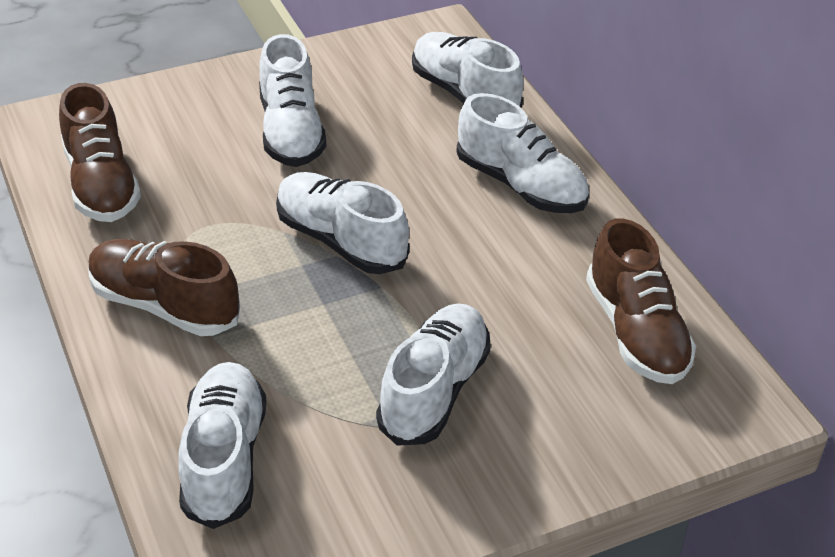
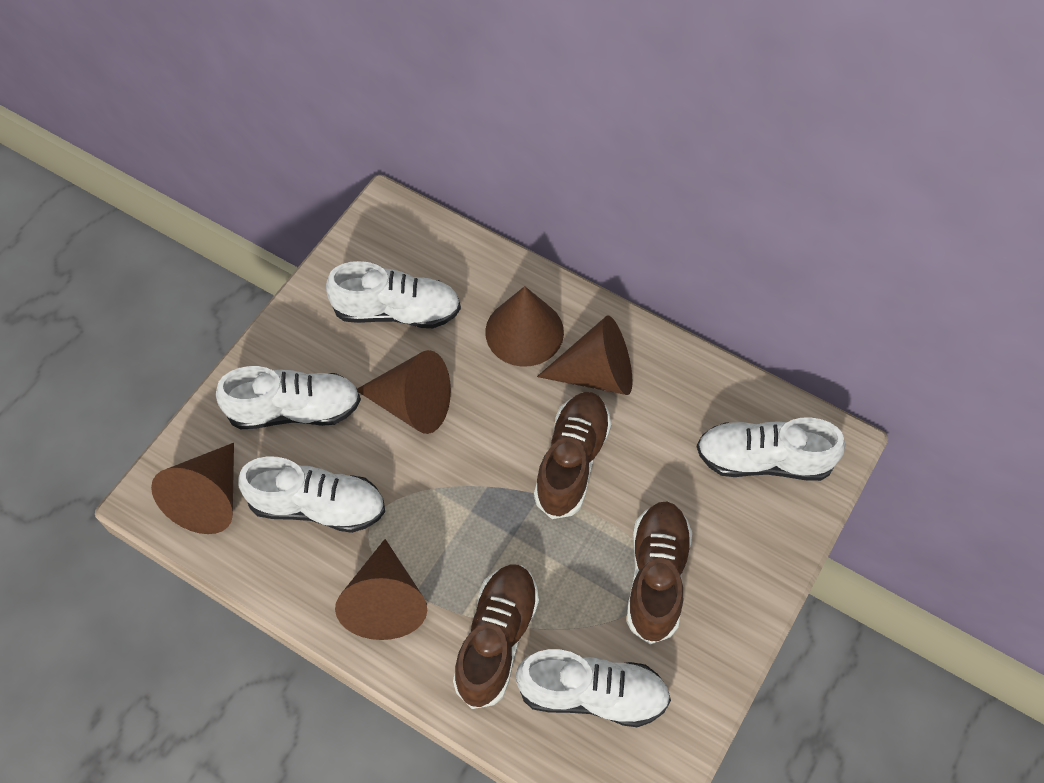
brown cone: 0 -> 5
white shoe: 6 -> 5

